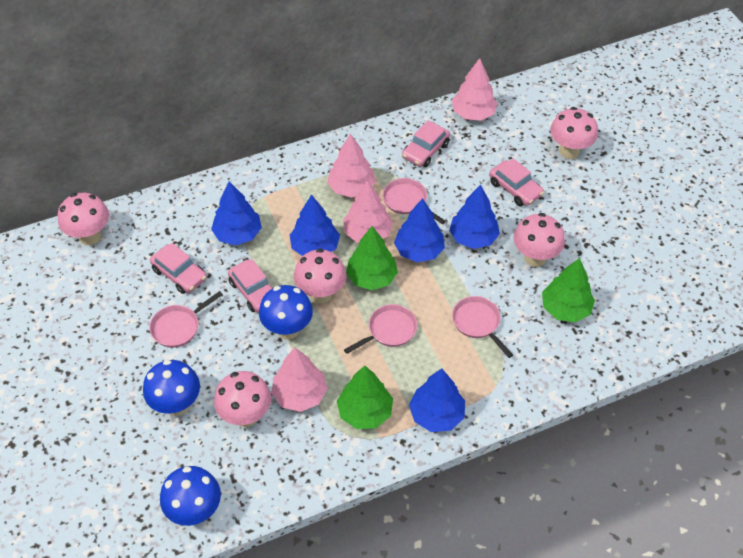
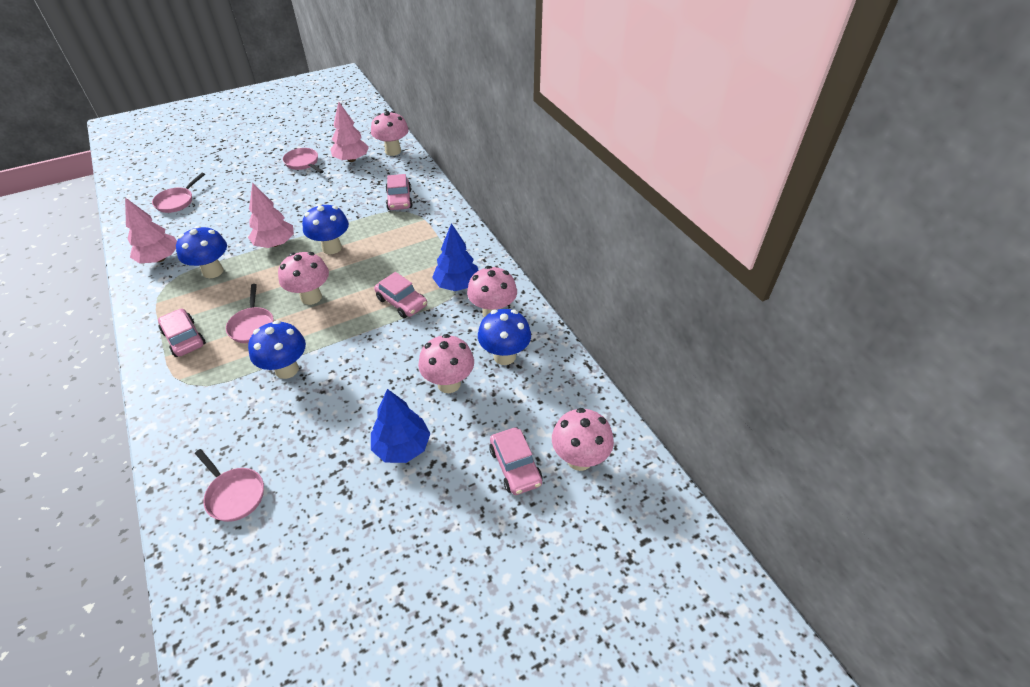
blue mushroom: 3 -> 4
blue tree: 5 -> 2
green tree: 3 -> 0
pink tree: 4 -> 3

